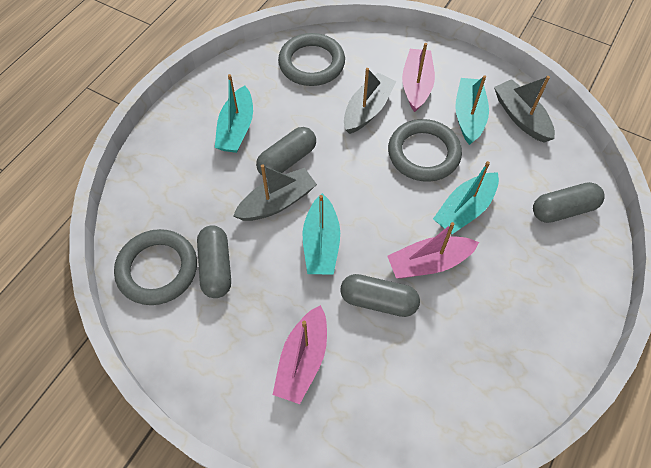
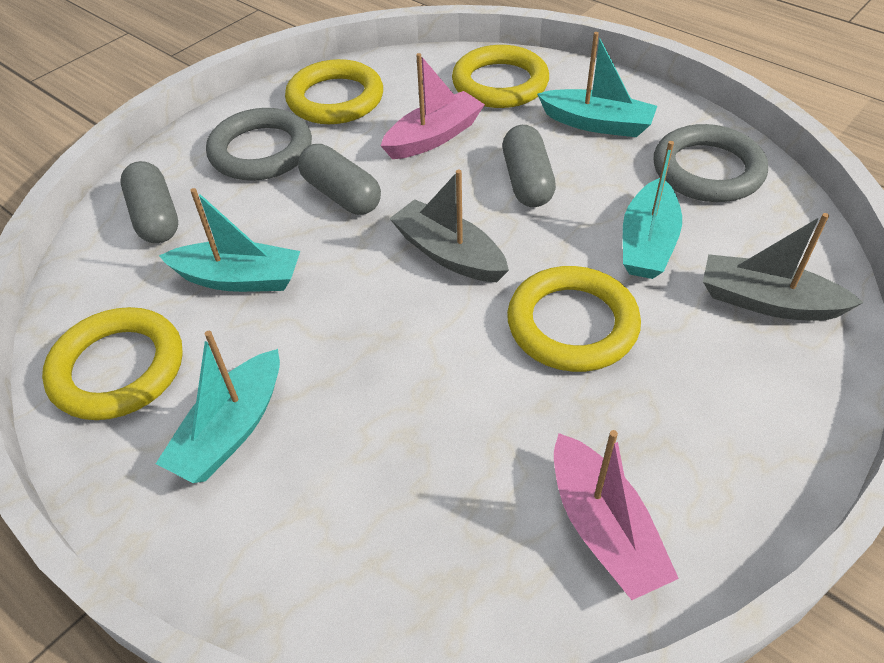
grey boat: 3 -> 2
grey capsule: 4 -> 3
grey ring: 3 -> 2
pink boat: 3 -> 2
yellow ring: 0 -> 4

